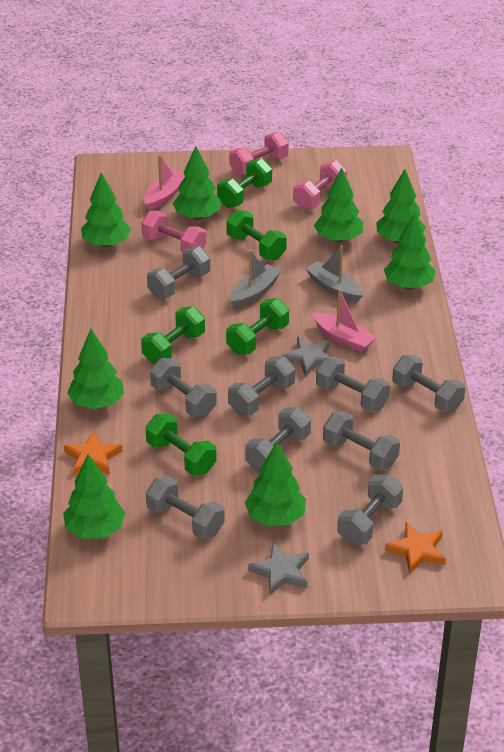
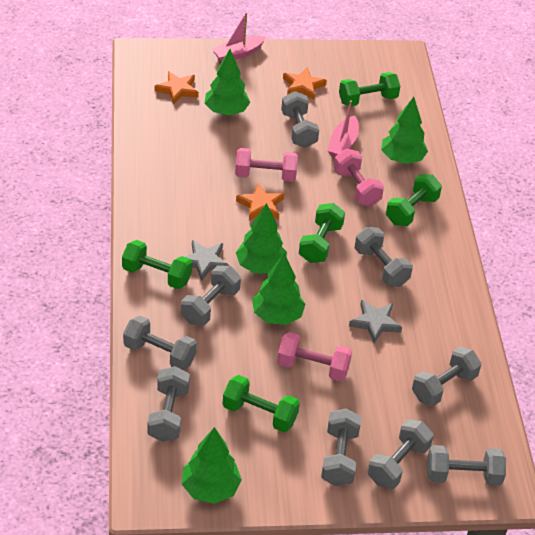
green tree: 8 -> 5
grey boat: 2 -> 0
orange star: 2 -> 3

